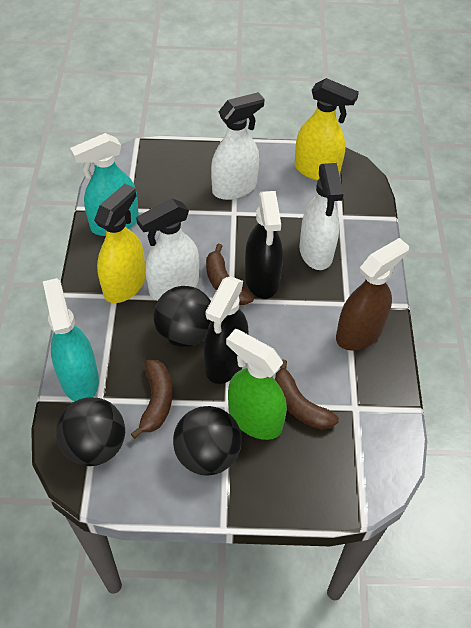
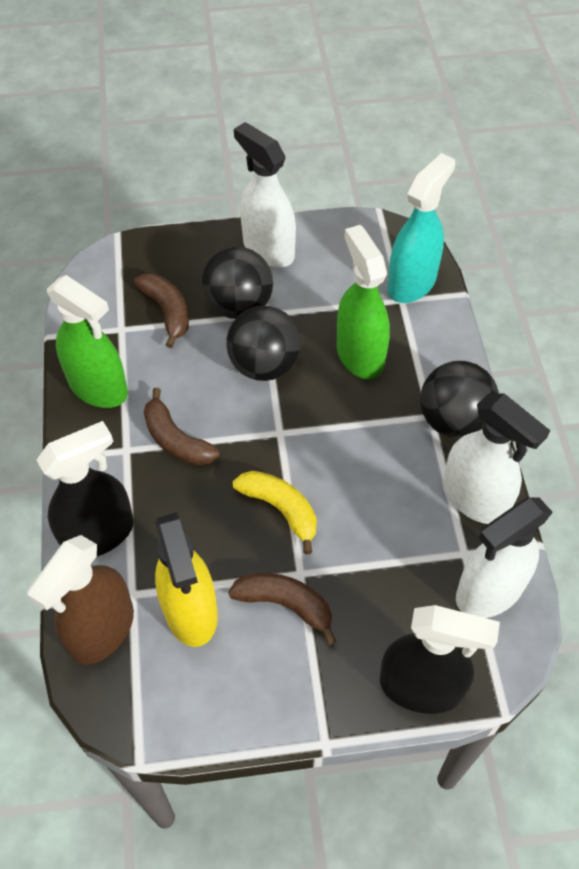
green spray bottle: 1 -> 2
turquoise spray bottle: 2 -> 1
yellow banana: 0 -> 1
yellow spray bottle: 2 -> 1

